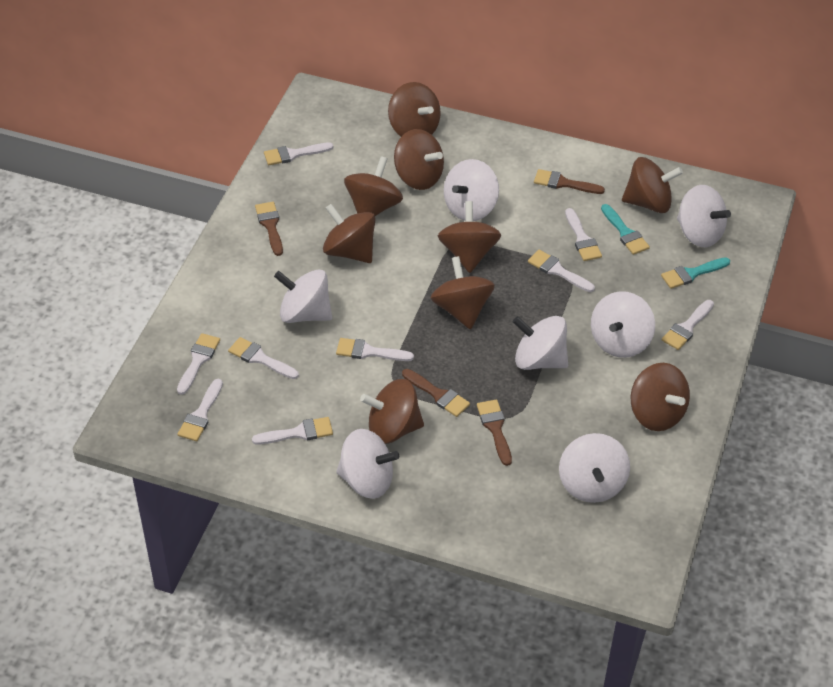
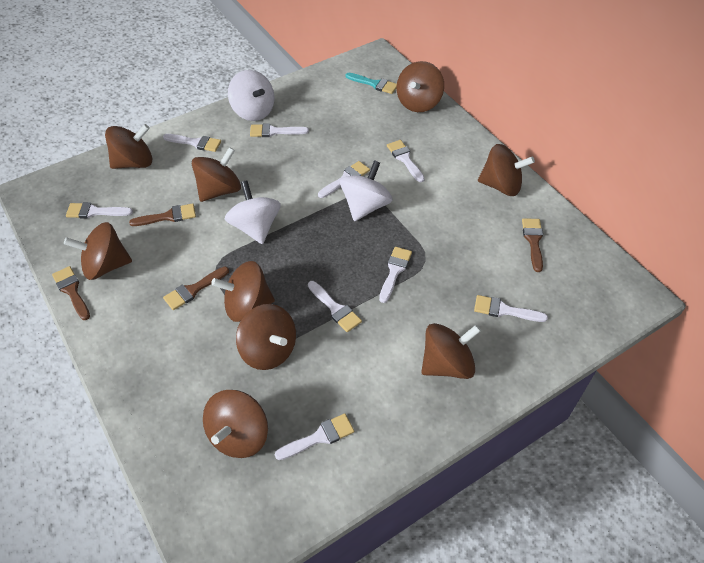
turquoise brush: 2 -> 1
white spinning top: 7 -> 3

